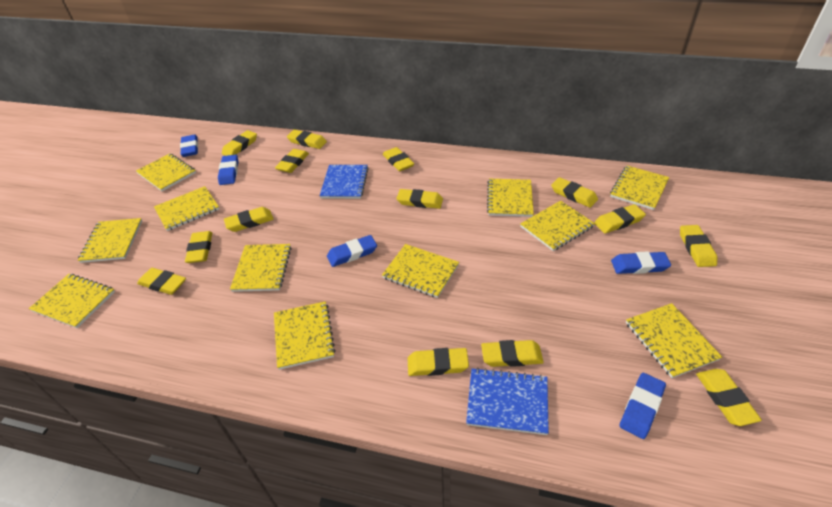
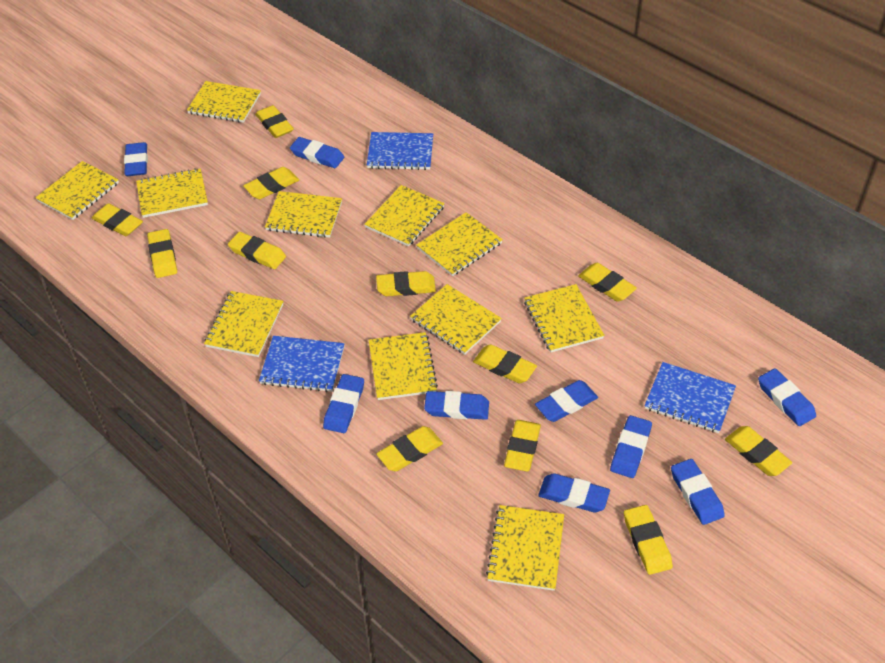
blue eraser: 5 -> 9
blue notebook: 2 -> 3
yellow eraser: 14 -> 12

